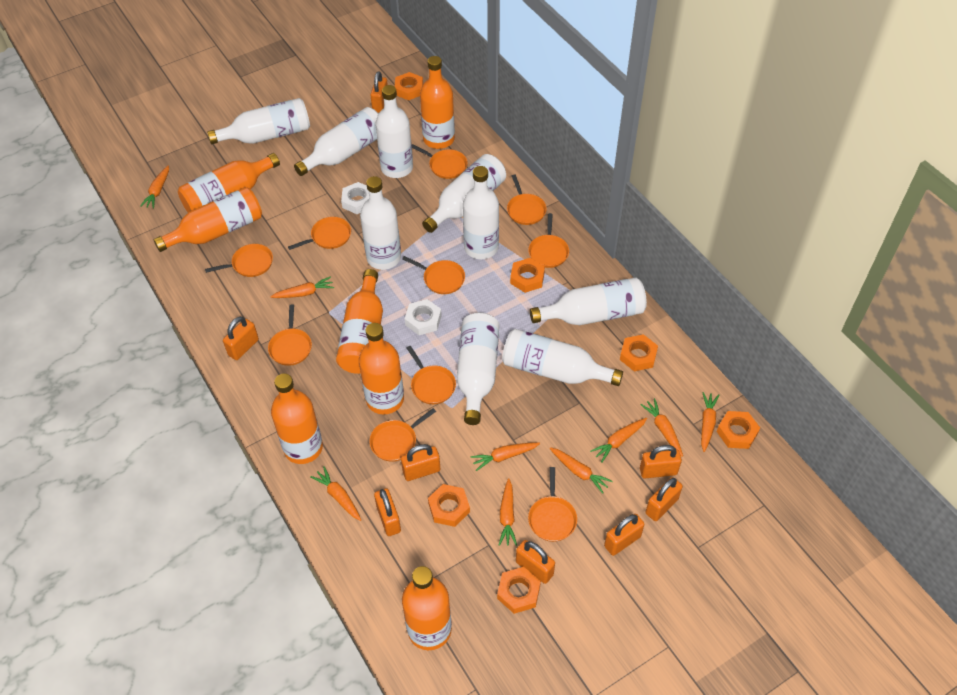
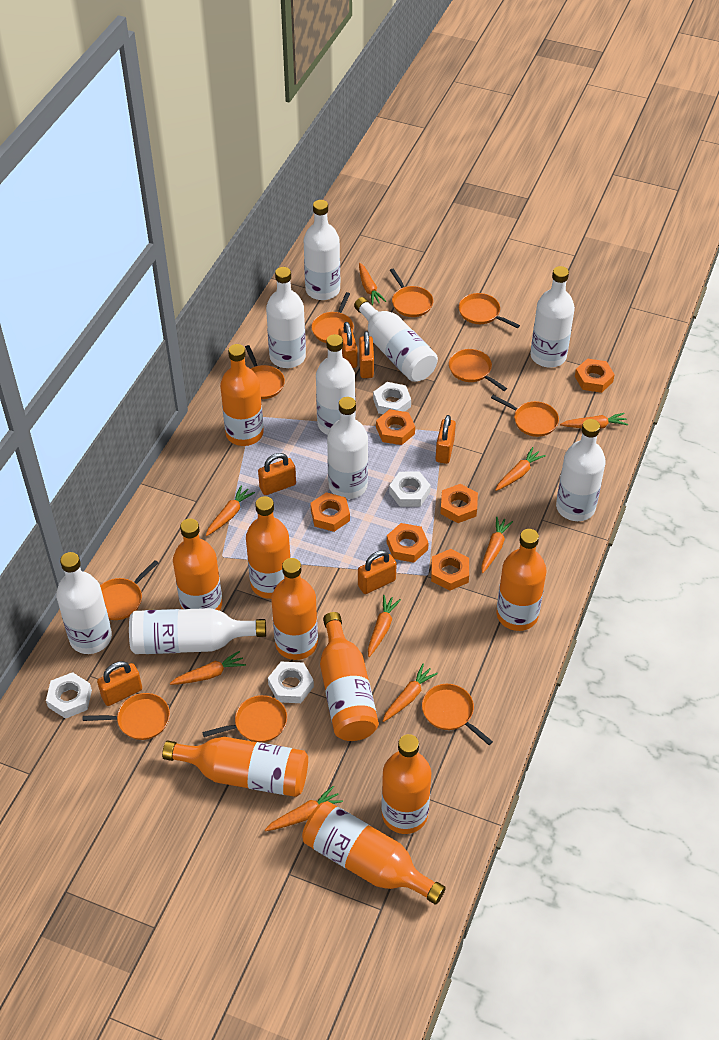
orange bottle: 7 -> 9
orange padlock: 8 -> 6
white nut: 2 -> 4

